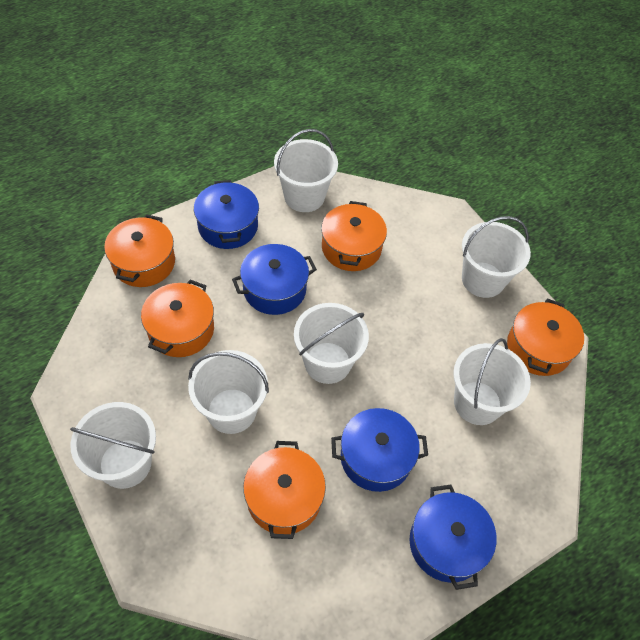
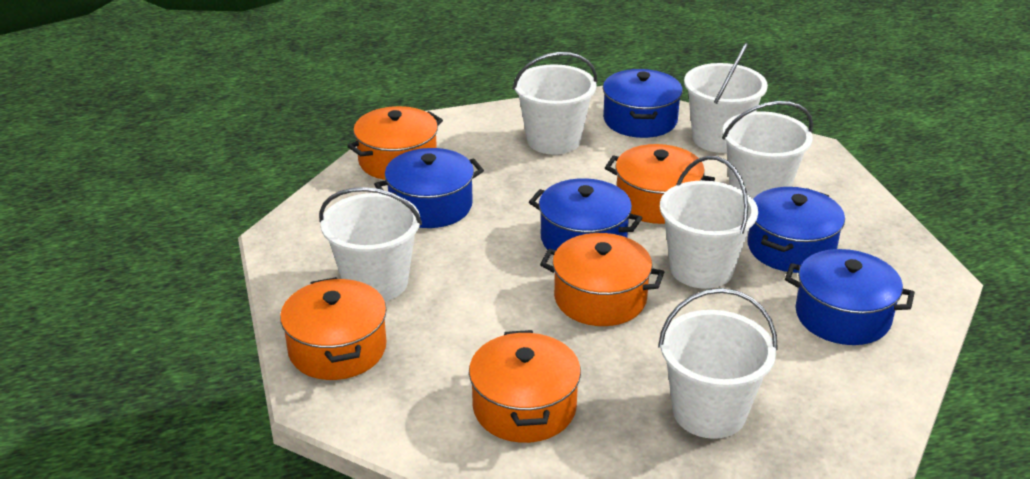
blue pot: 4 -> 5

